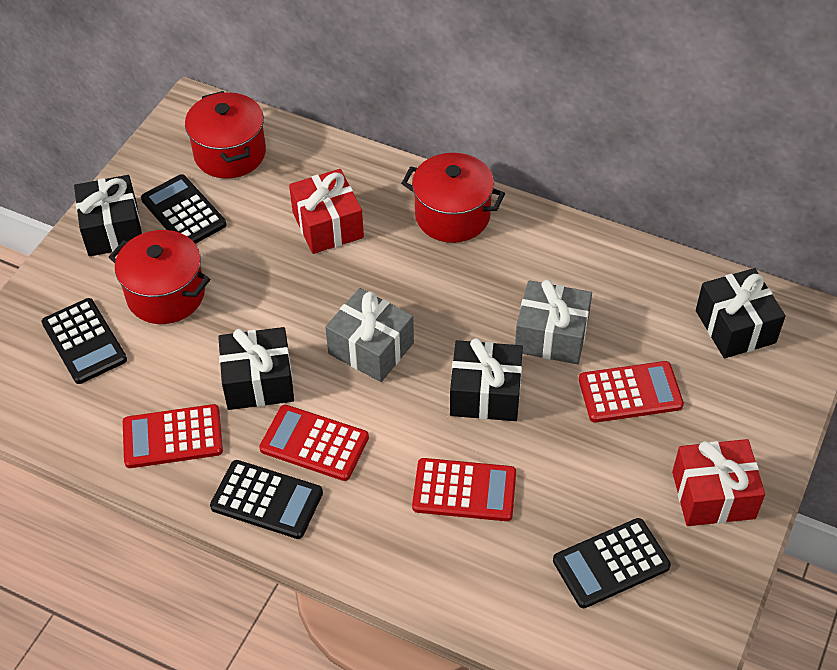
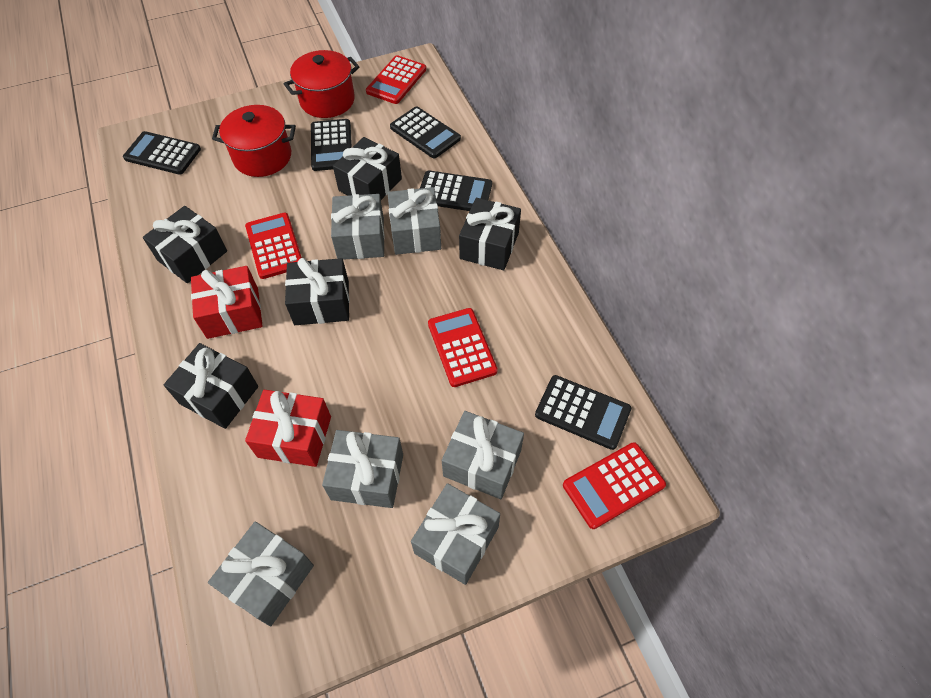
black calculator: 4 -> 5
black gift: 4 -> 5
grey gift: 2 -> 6
red pot: 3 -> 2

